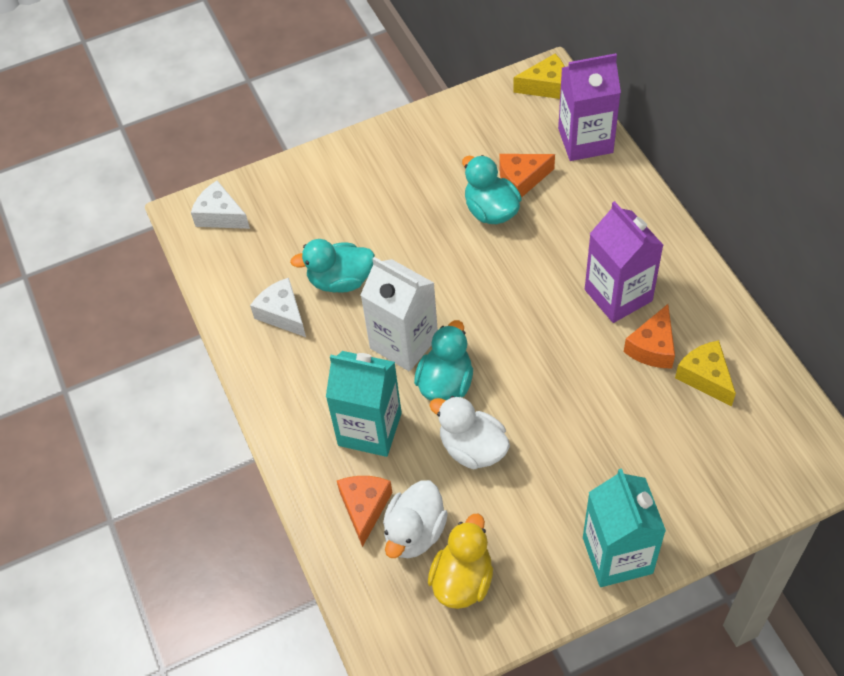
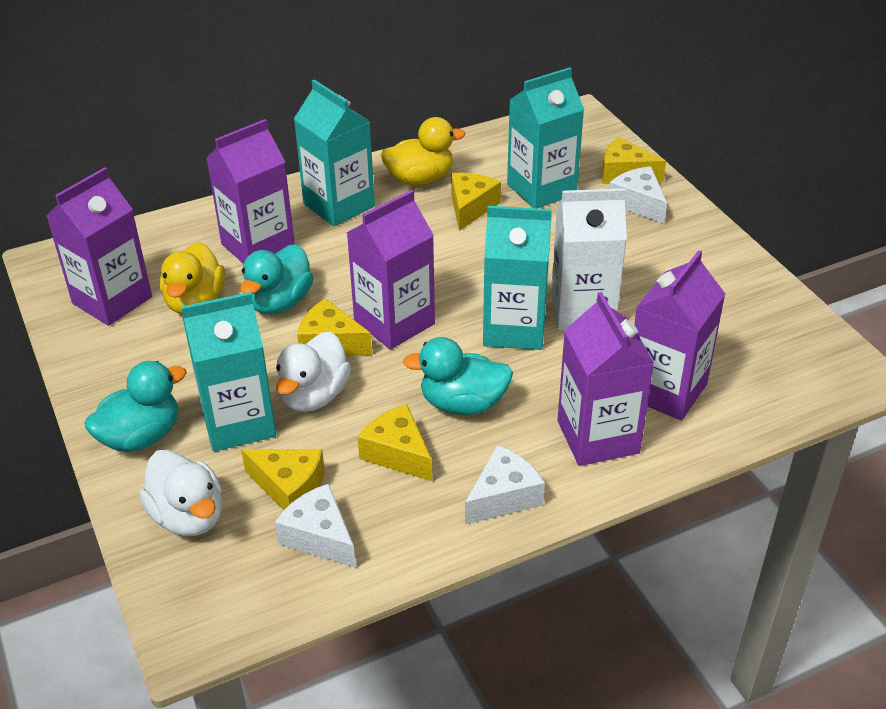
orange cheese: 3 -> 0
purple carton: 2 -> 5
turquoise carton: 2 -> 4
white cheese: 2 -> 3
yellow cheese: 2 -> 5
yellow duck: 1 -> 2

